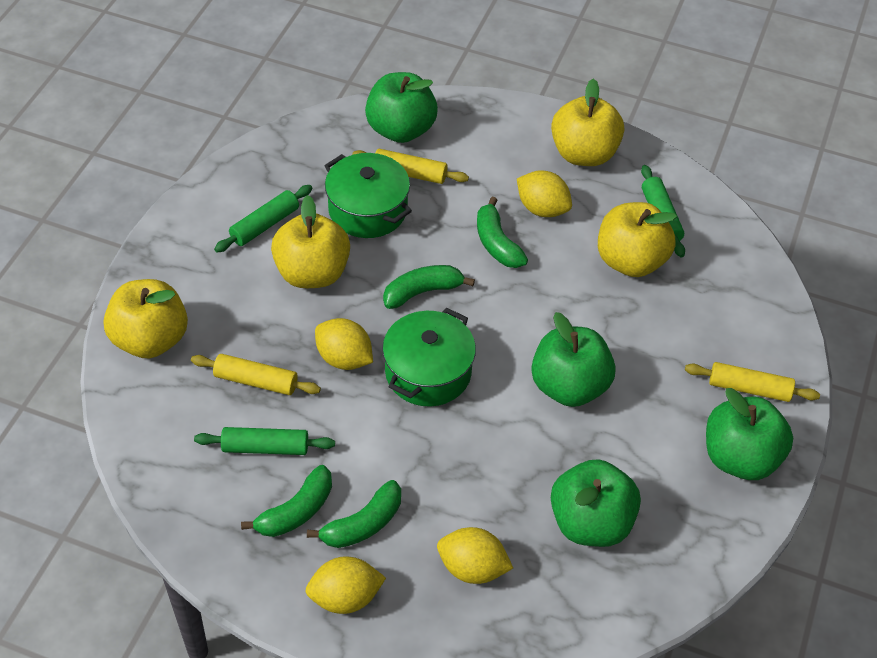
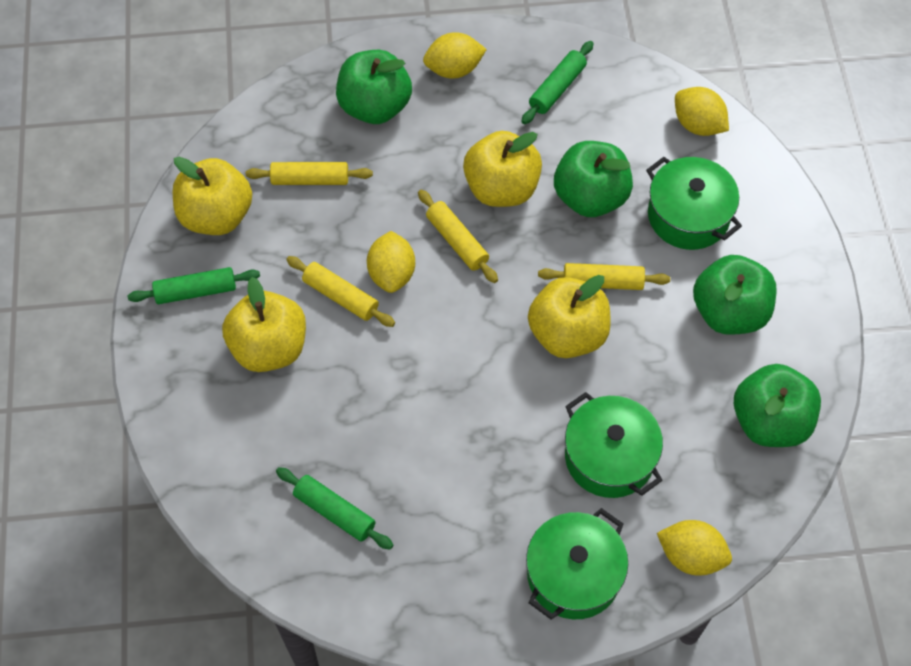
green banana: 4 -> 0
green pot: 2 -> 3
yellow rolling pin: 3 -> 4

